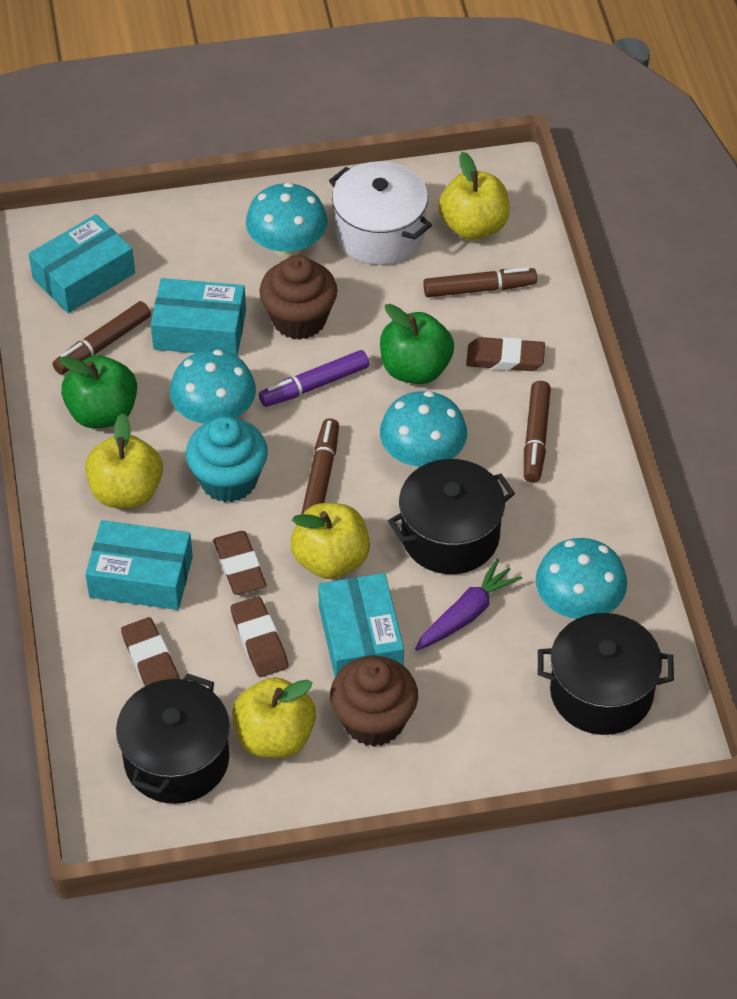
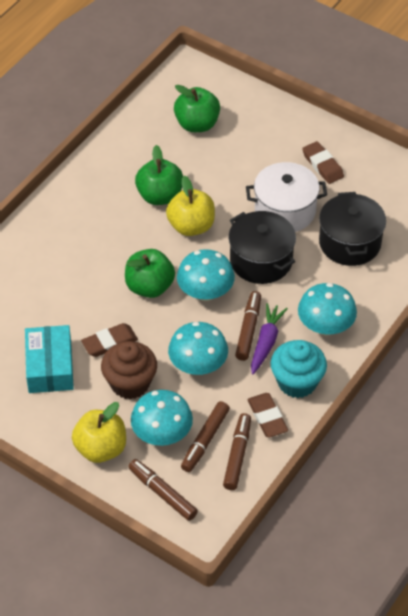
black pot: 3 -> 2
brown cupcake: 2 -> 1
brown eraser: 4 -> 3
green apple: 2 -> 3
purple marker: 1 -> 0
turquoise box: 4 -> 1
yellow apple: 4 -> 2

